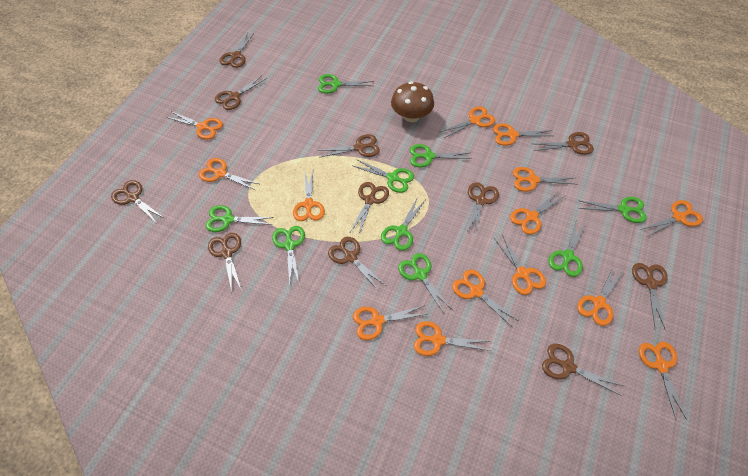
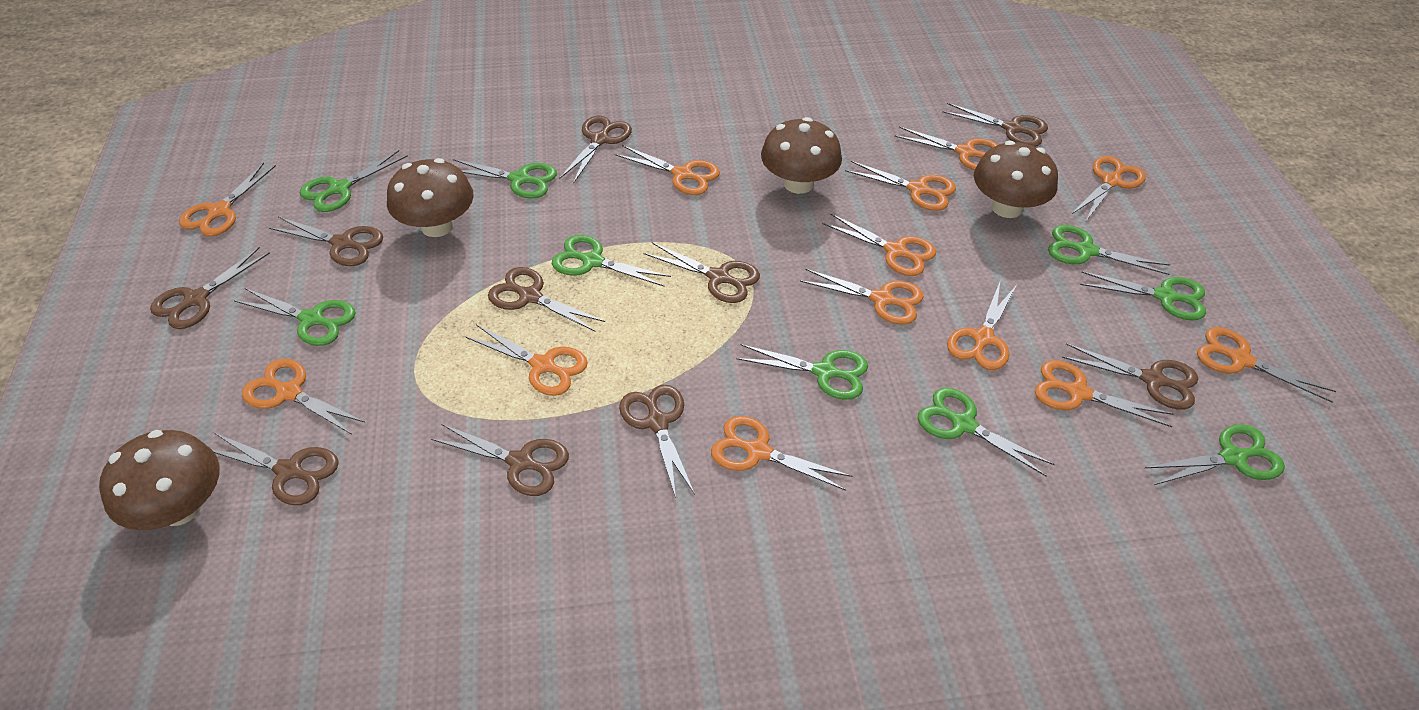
brown mushroom: 1 -> 4
brown scissors: 11 -> 10
orange scissors: 14 -> 13

